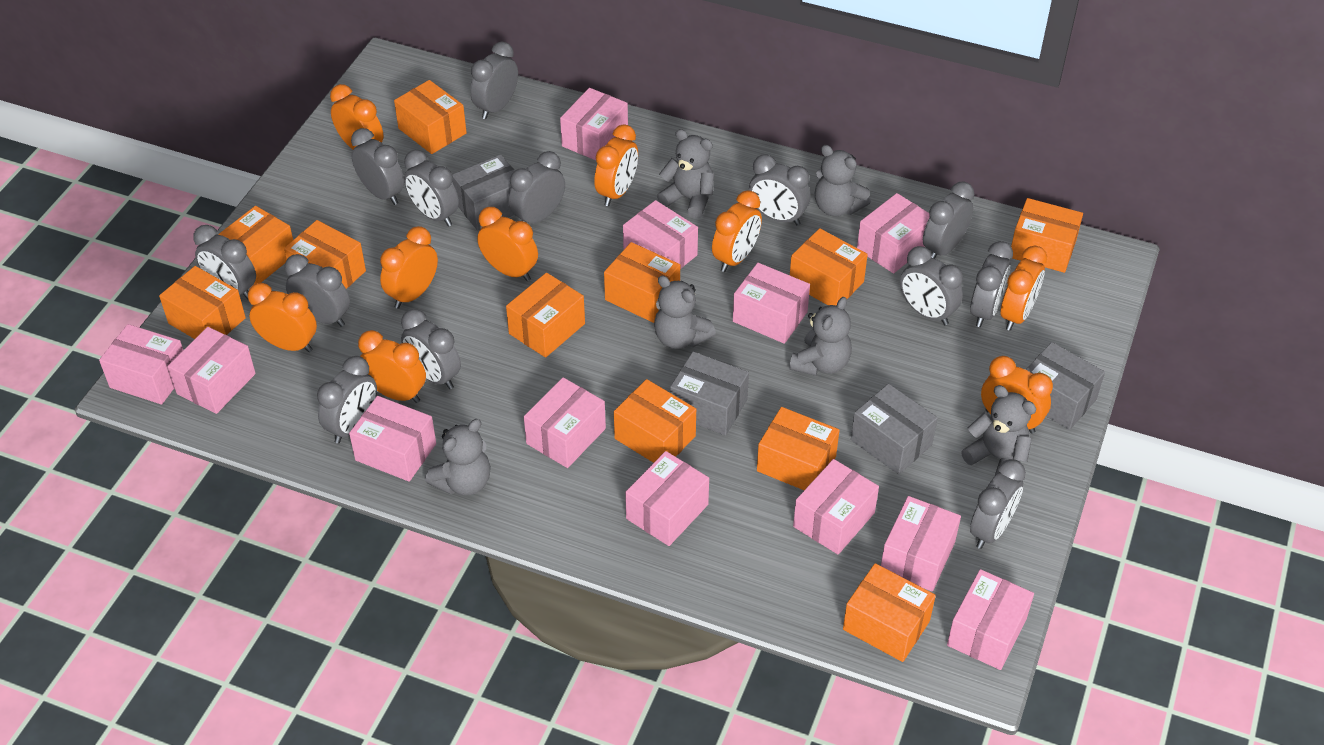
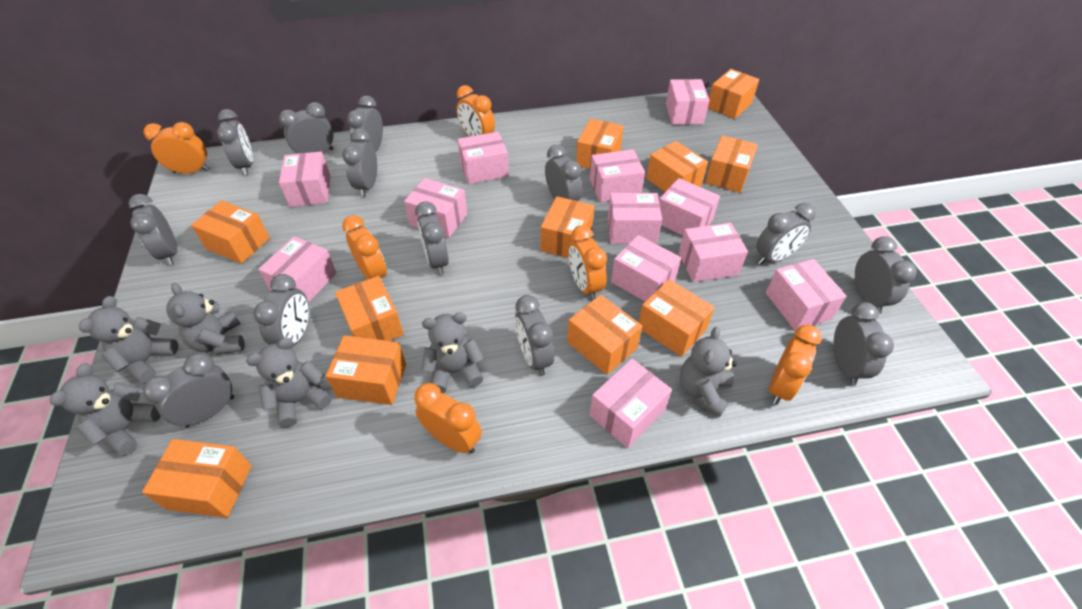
grey box: 4 -> 0
orange clock: 9 -> 6

